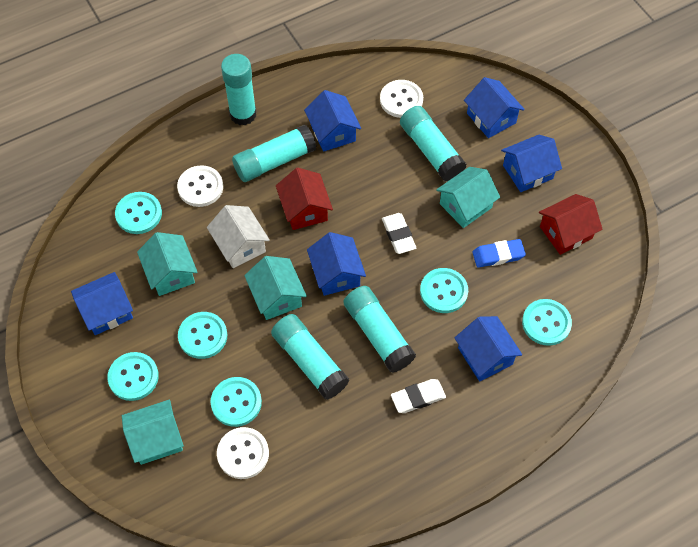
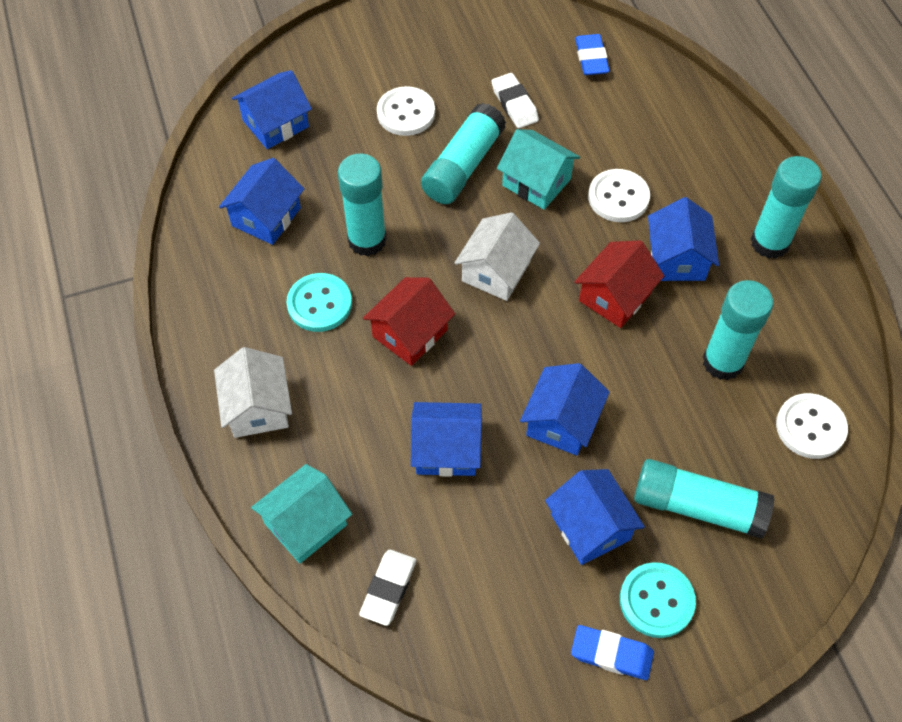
blue eraser: 1 -> 2
turquoise button: 6 -> 2
turquoise house: 4 -> 2
white house: 1 -> 2

